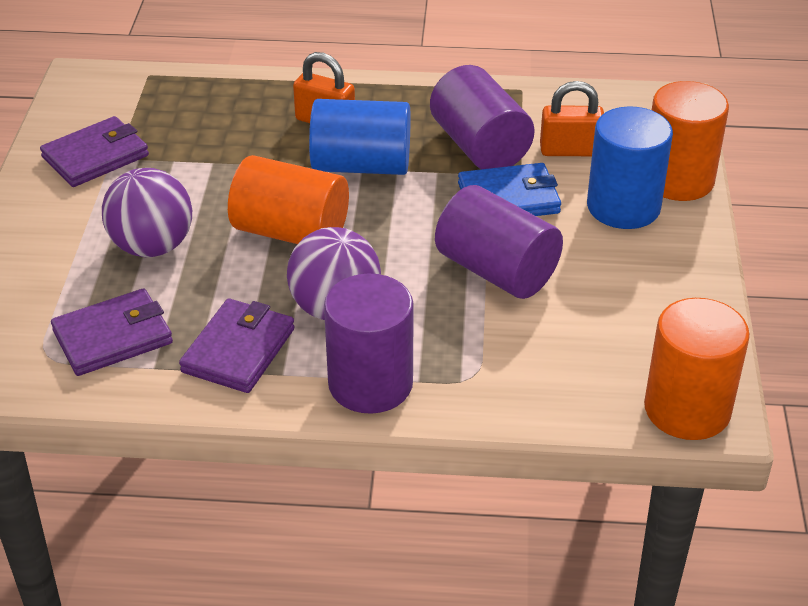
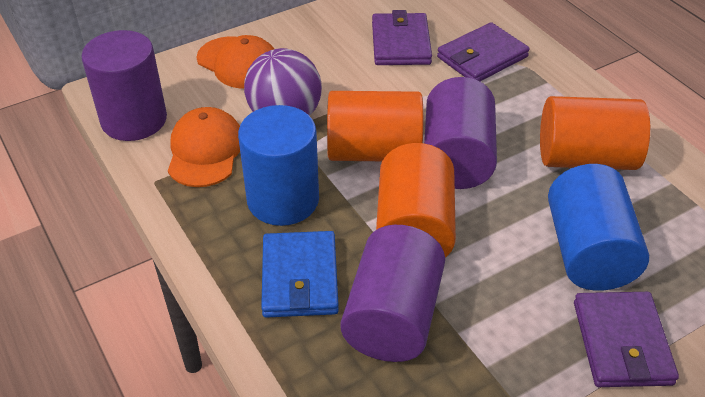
orange cap: 0 -> 2
orange padlock: 2 -> 0
purple ball: 2 -> 1

